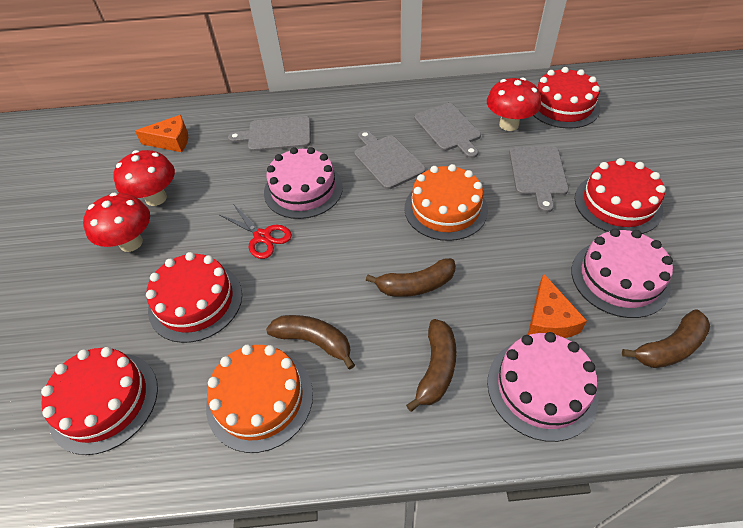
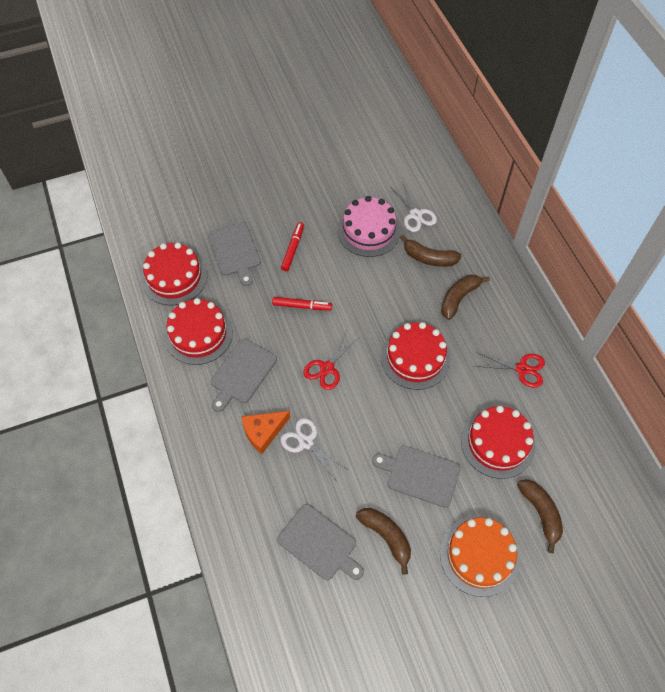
orange cake: 2 -> 1
orange cheese: 2 -> 1
pink cake: 3 -> 1
red marker: 0 -> 2
red mushroom: 3 -> 0
red scissors: 1 -> 2
white scissors: 0 -> 2

